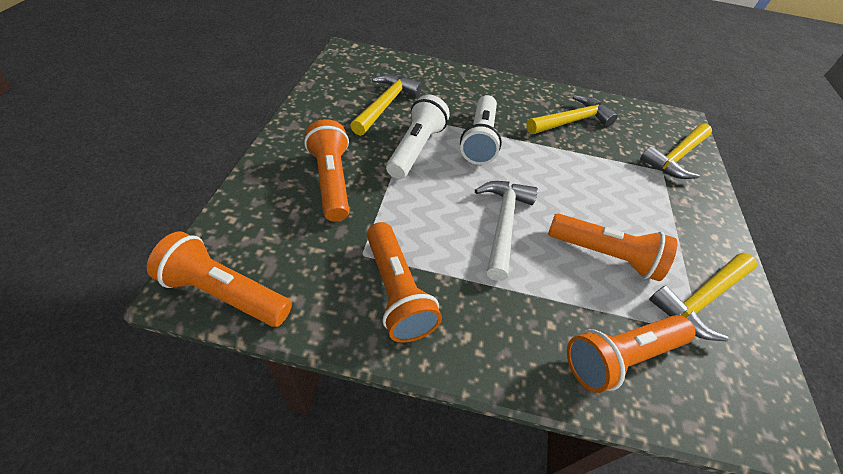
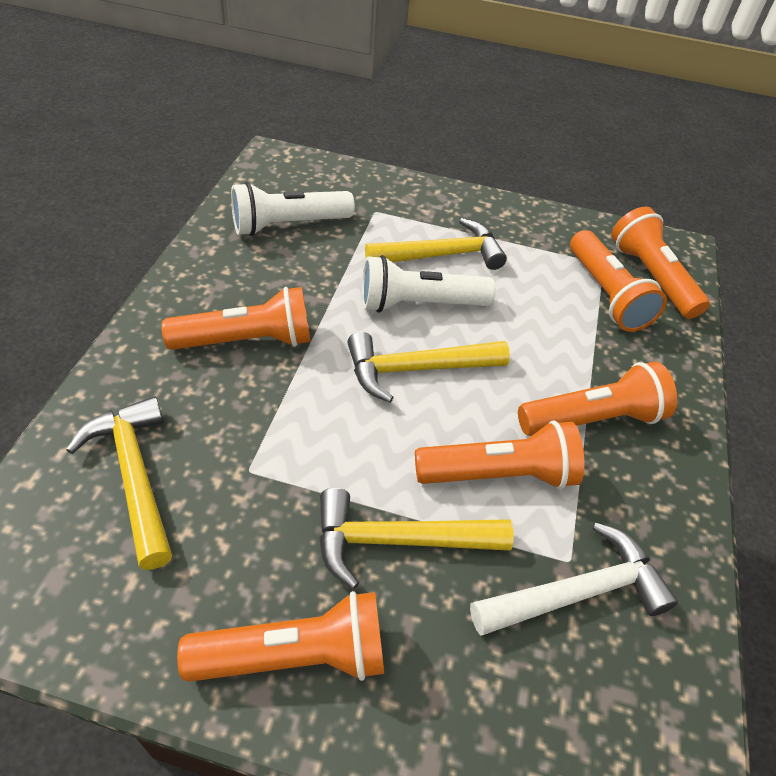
orange flashlight: 5 -> 6

